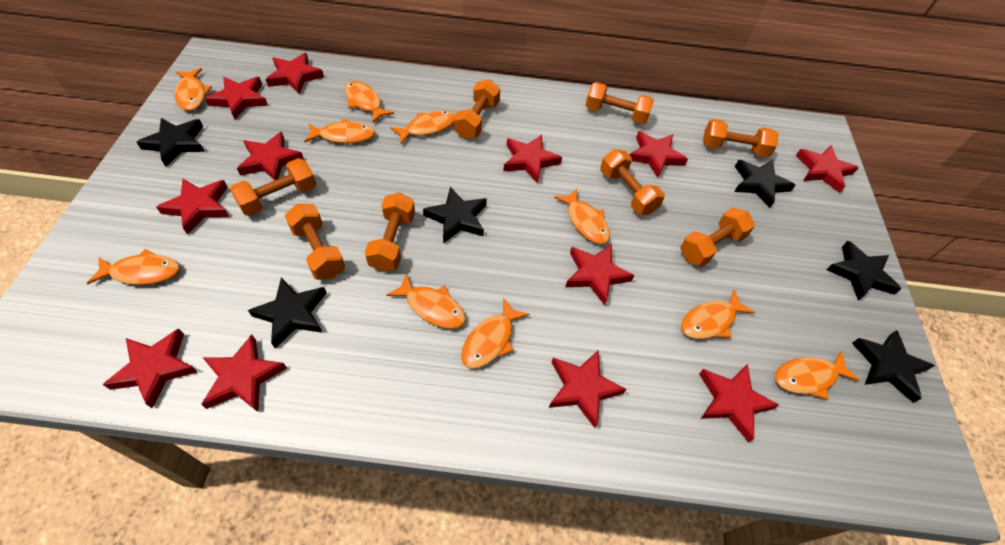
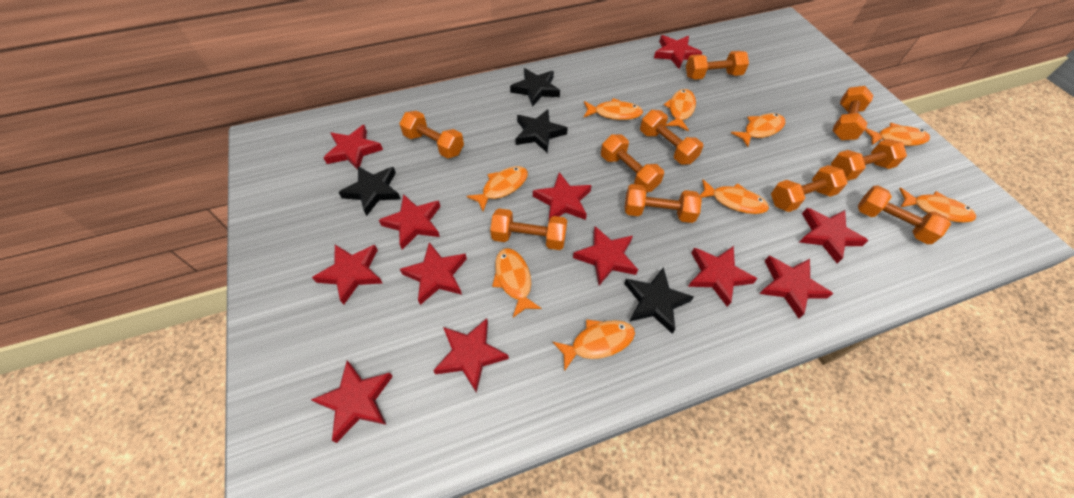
black star: 6 -> 4
orange dumbbell: 8 -> 10
orange fish: 10 -> 9

